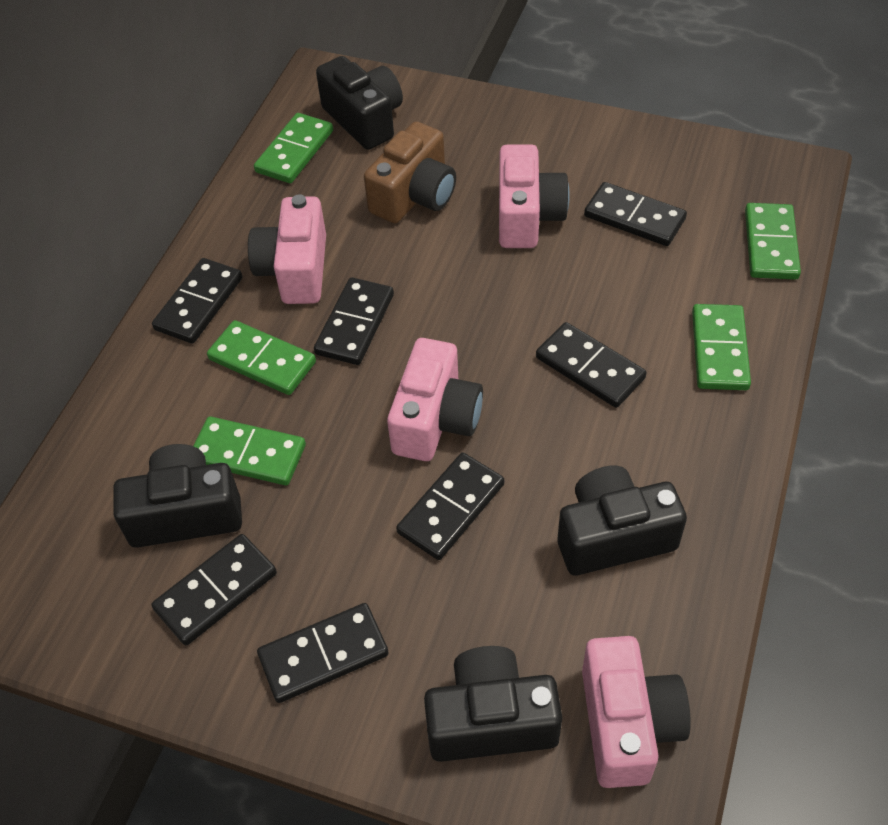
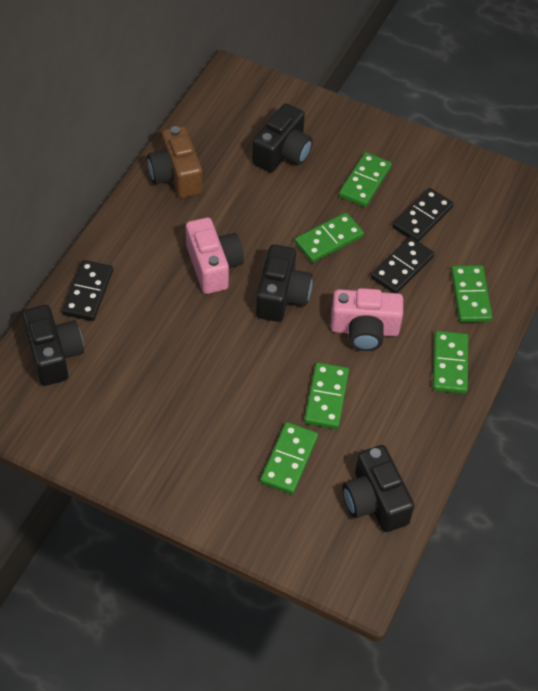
black domino: 7 -> 3
green domino: 5 -> 6
pink camera: 4 -> 2

